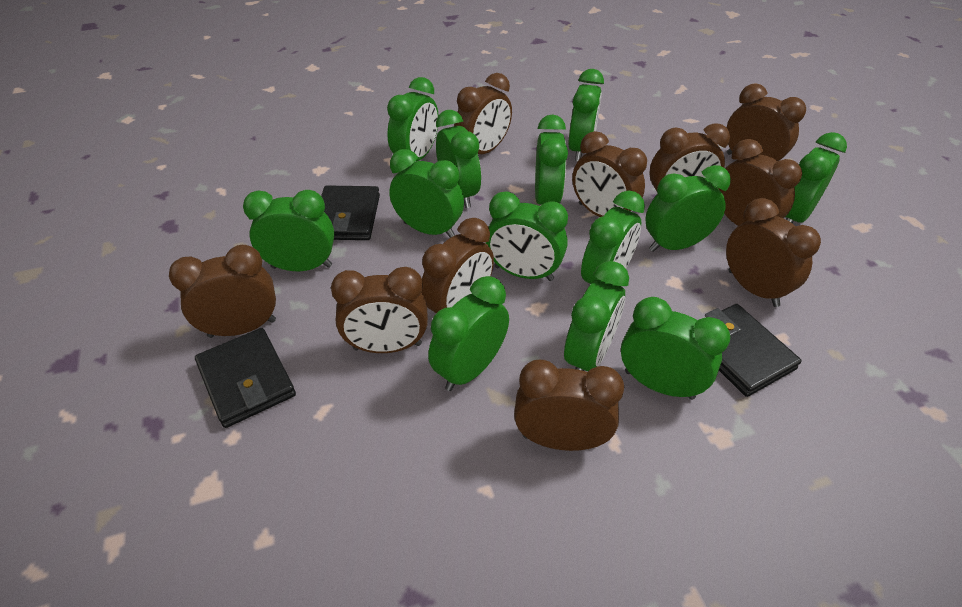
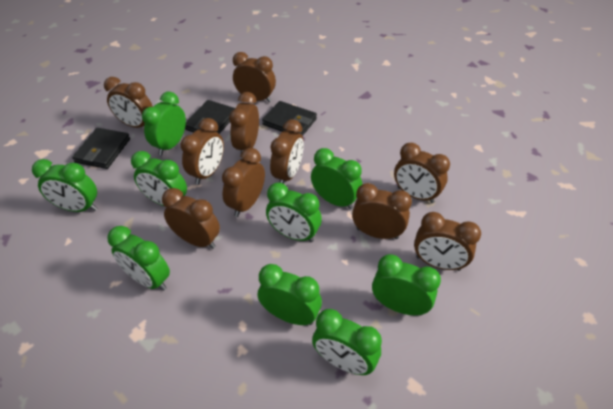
green clock: 13 -> 9

